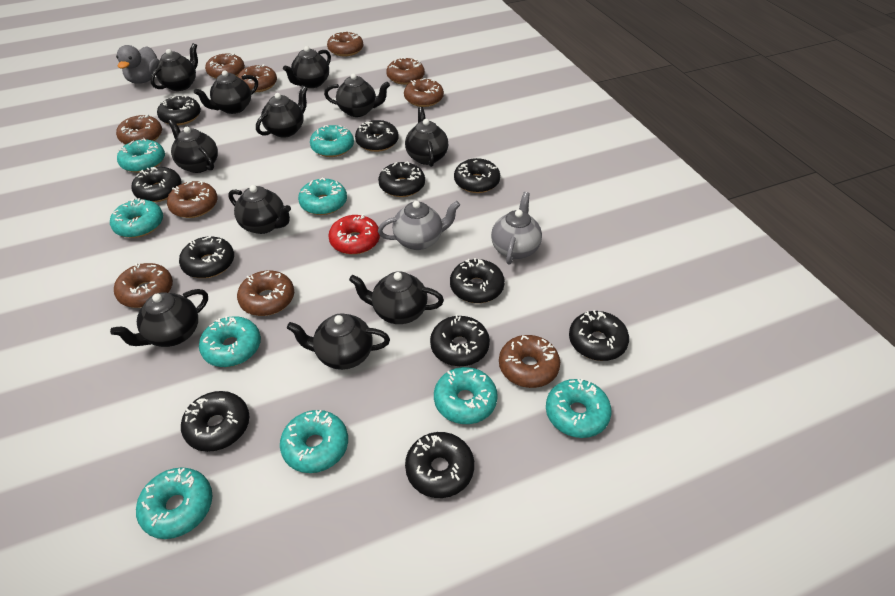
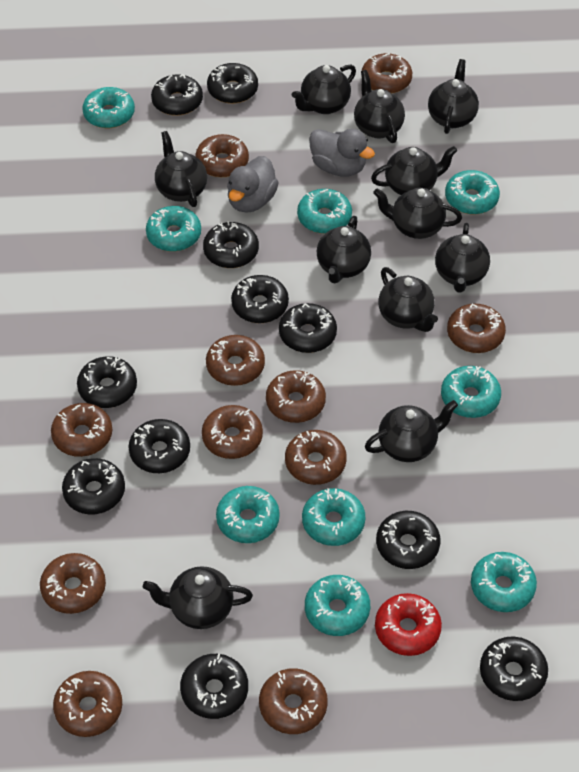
brown donut: 10 -> 11
grey duck: 1 -> 2
grey teapot: 2 -> 0

